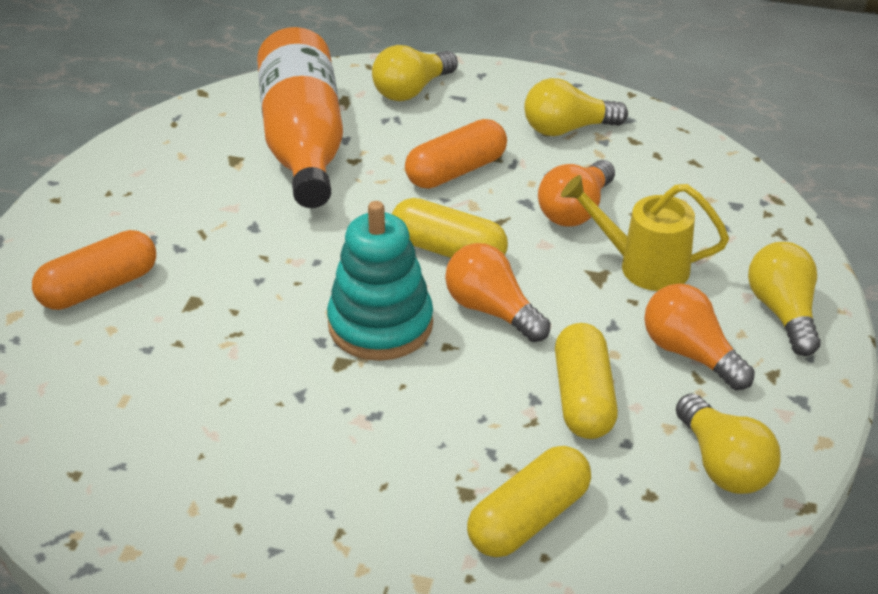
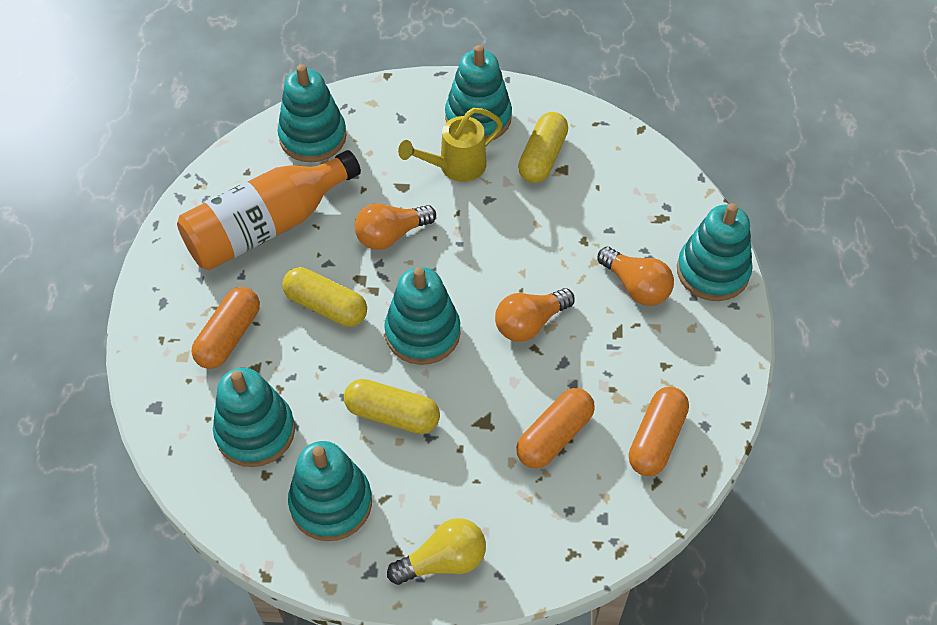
orange capsule: 2 -> 3
turquoise stacking toy: 1 -> 6
yellow light bulb: 4 -> 1

